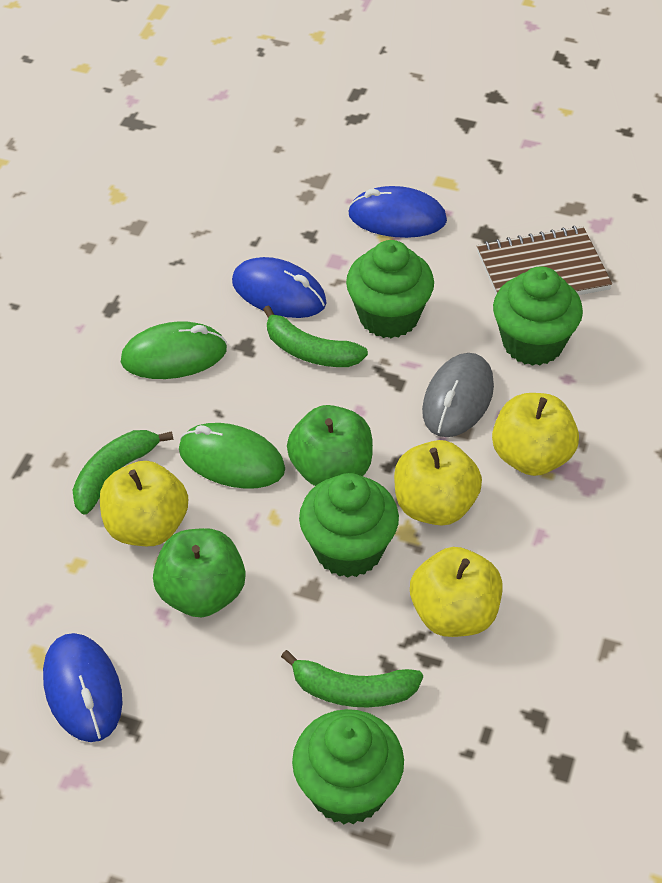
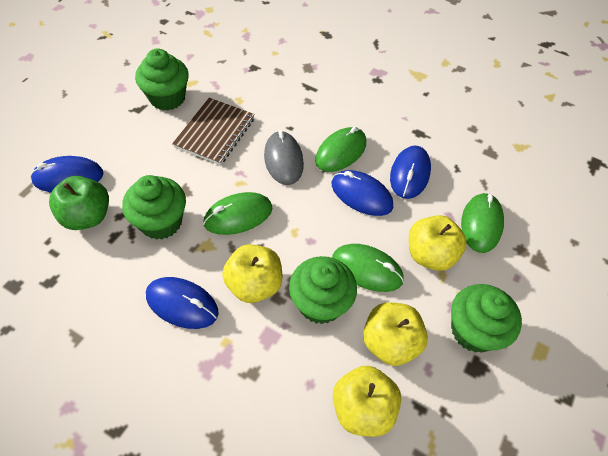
blue mouse: 3 -> 4
green apple: 2 -> 1
green banana: 3 -> 0
green mouse: 2 -> 4

